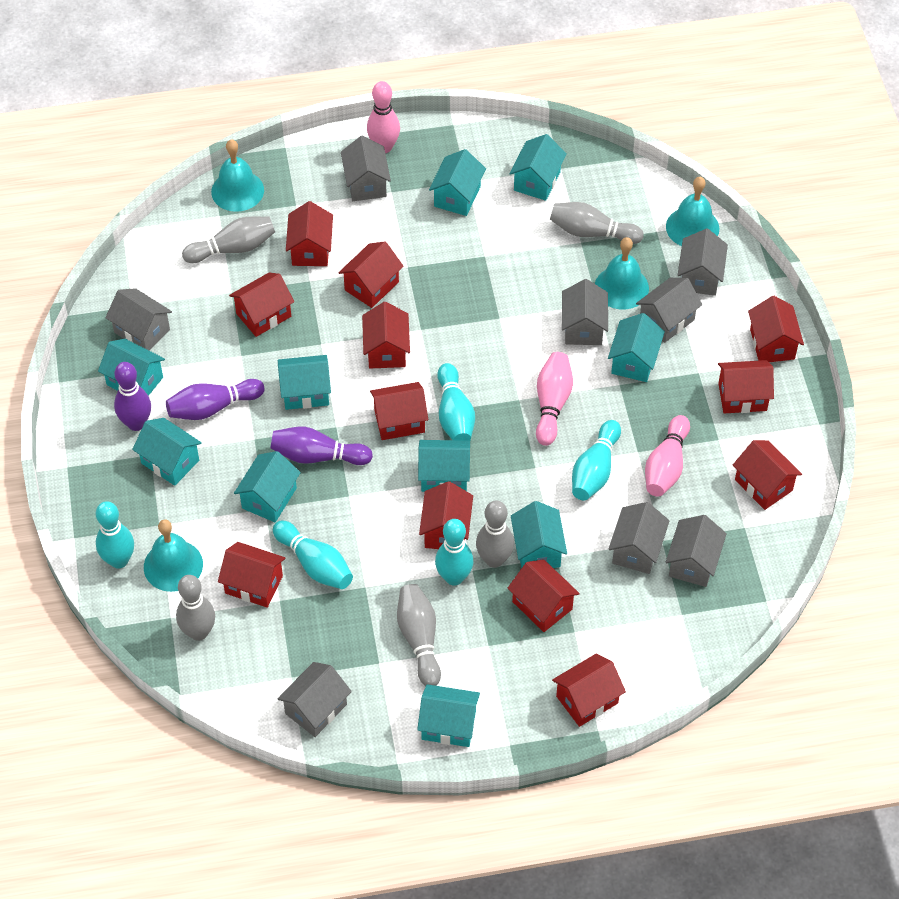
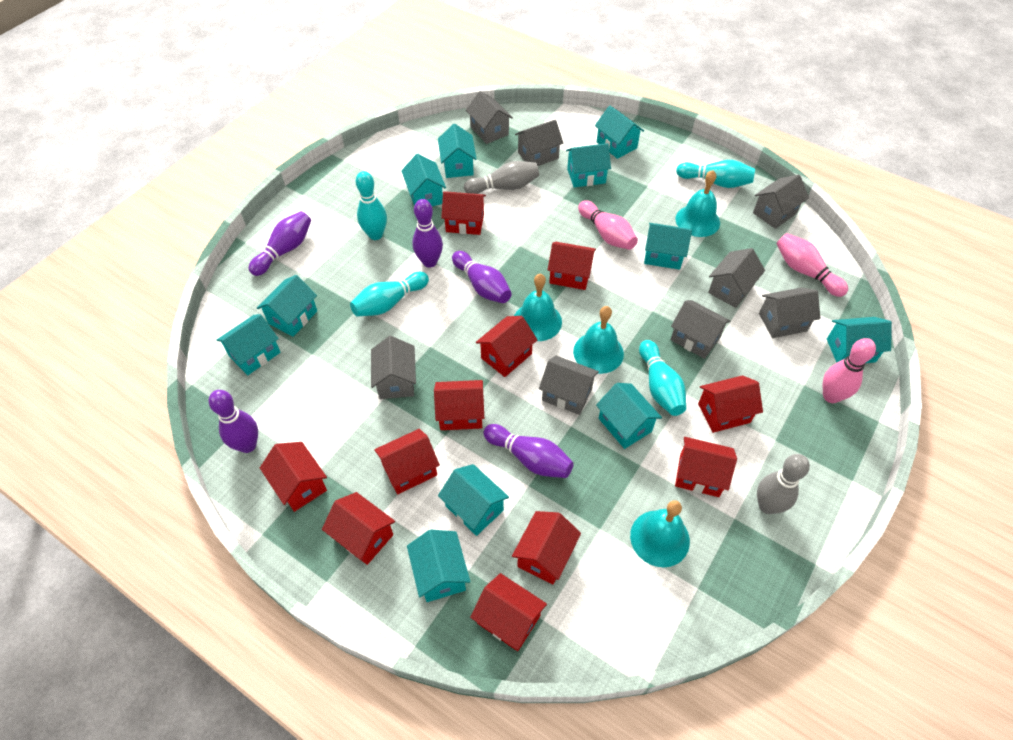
grey bowling pin: 5 -> 2
purple bowling pin: 3 -> 5
red house: 12 -> 11
turquoise bowling pin: 5 -> 4
turquoise house: 10 -> 11

